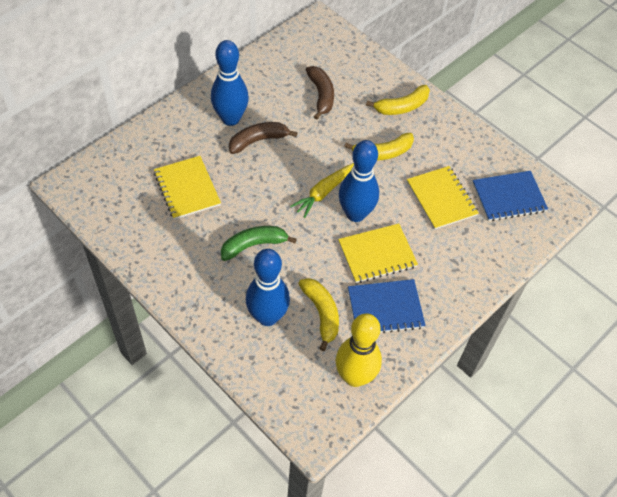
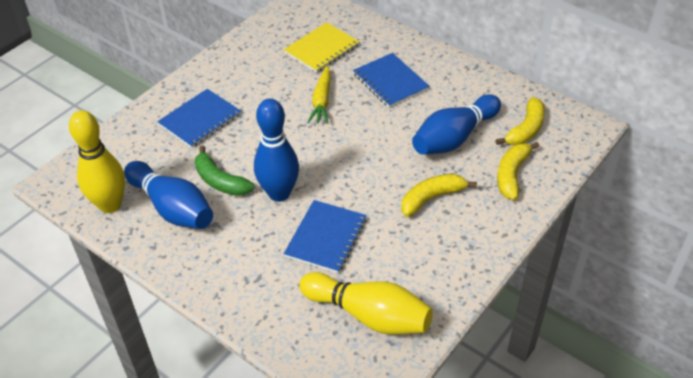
blue notebook: 2 -> 3
brown banana: 2 -> 0
yellow bowling pin: 1 -> 2
yellow notebook: 3 -> 1

